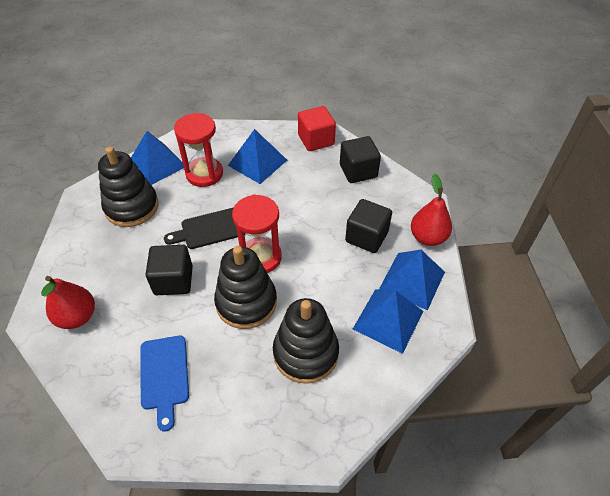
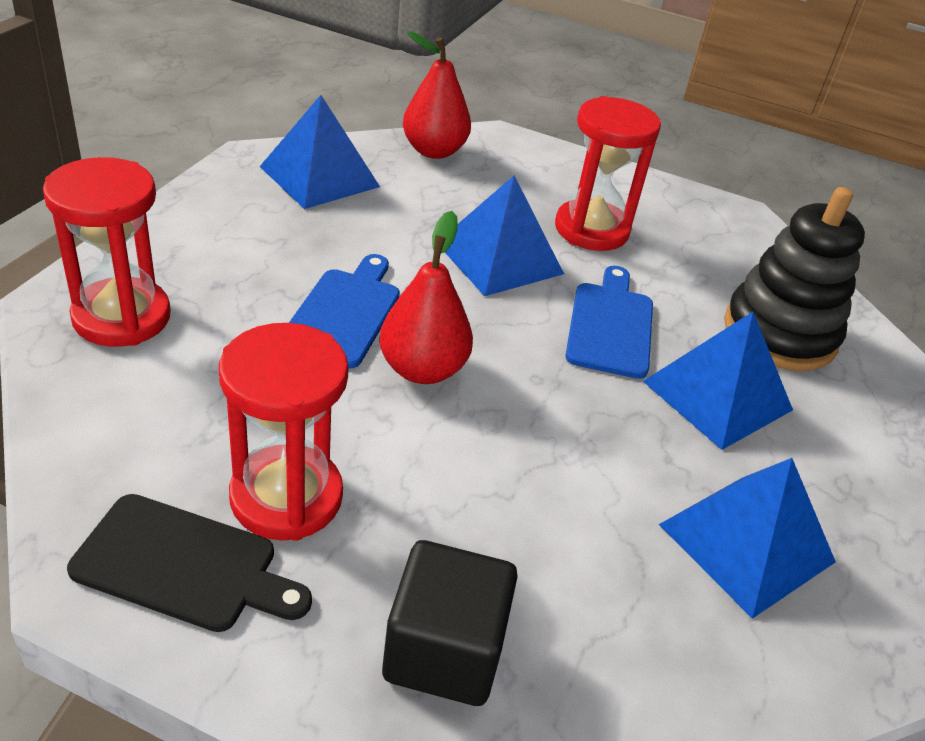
black cube: 3 -> 1
black stacking toy: 3 -> 1
blue cutting board: 1 -> 2
red cube: 1 -> 0
red hourglass: 2 -> 3

